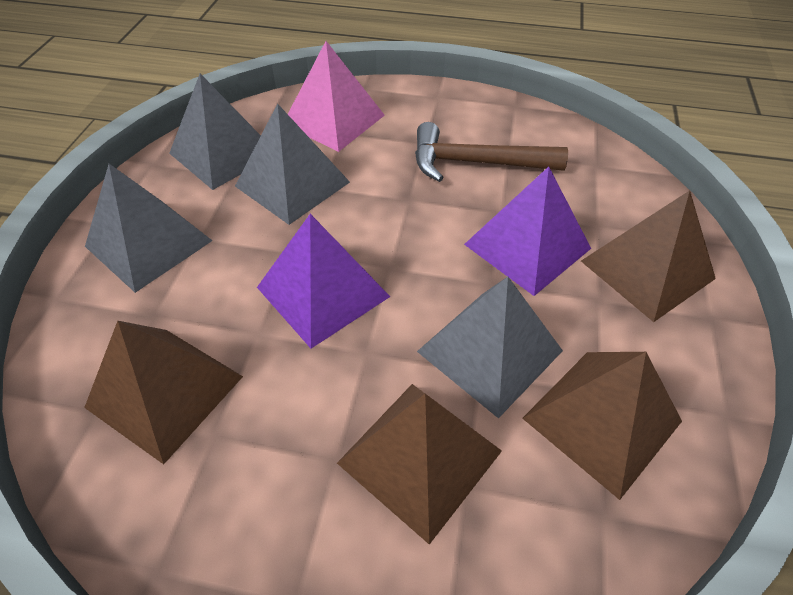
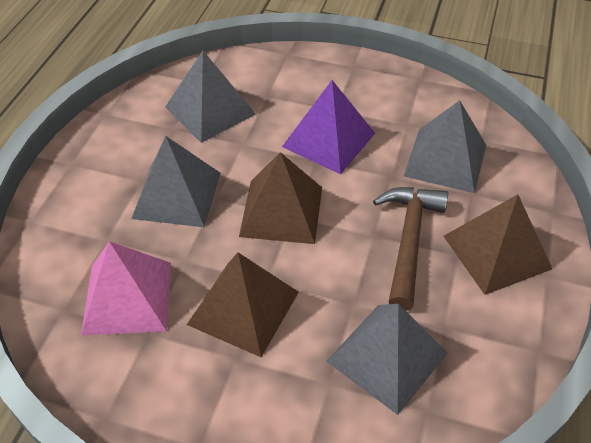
brown pyramid: 4 -> 3
purple pyramid: 2 -> 1

